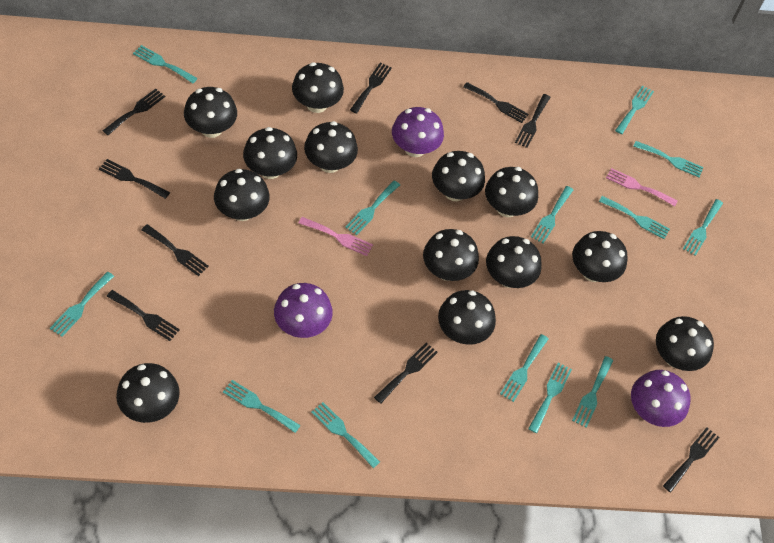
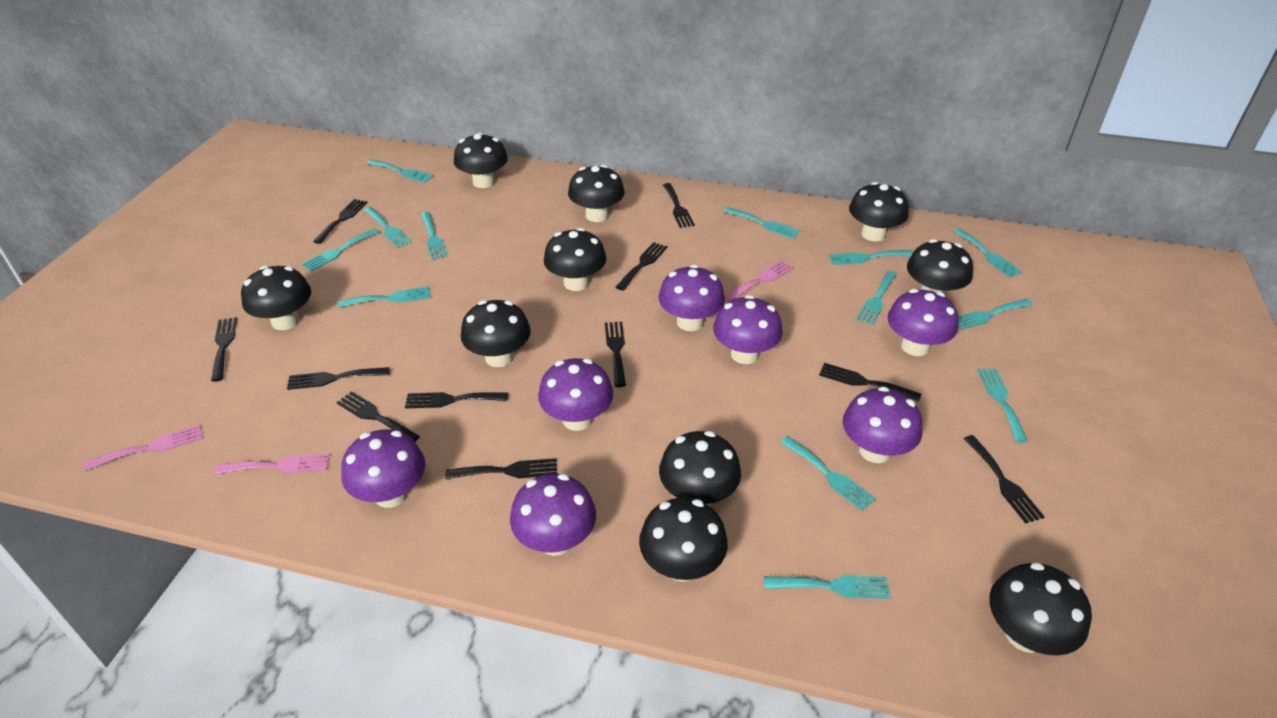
black fork: 9 -> 11
black mushroom: 13 -> 10
pink fork: 2 -> 3
purple mushroom: 3 -> 7

